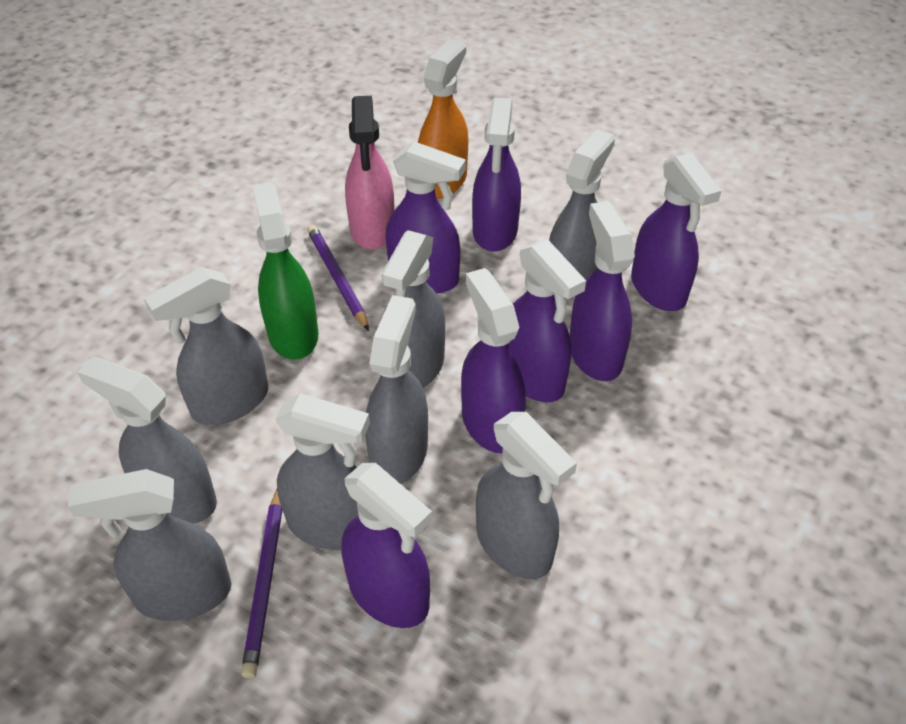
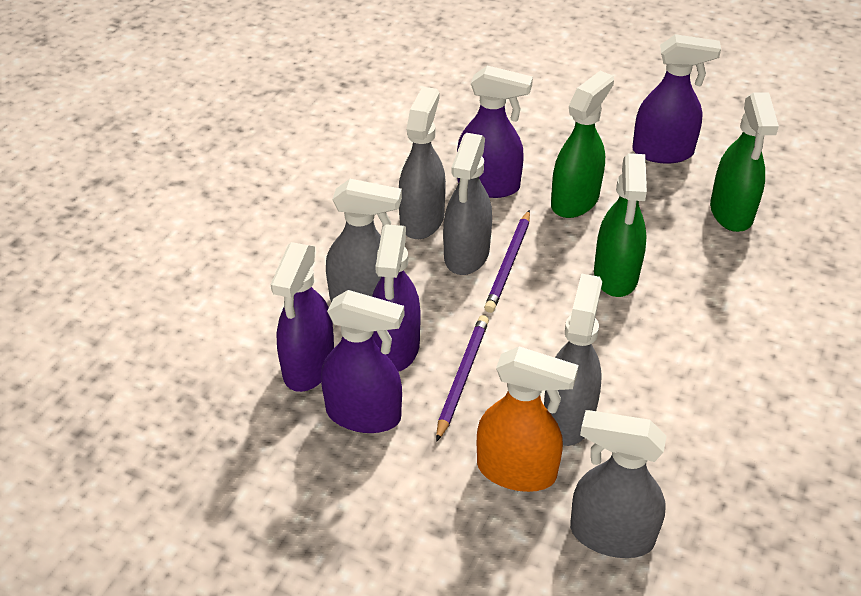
green spray bottle: 1 -> 3
grey spray bottle: 8 -> 5
pink spray bottle: 1 -> 0
purple spray bottle: 7 -> 5

